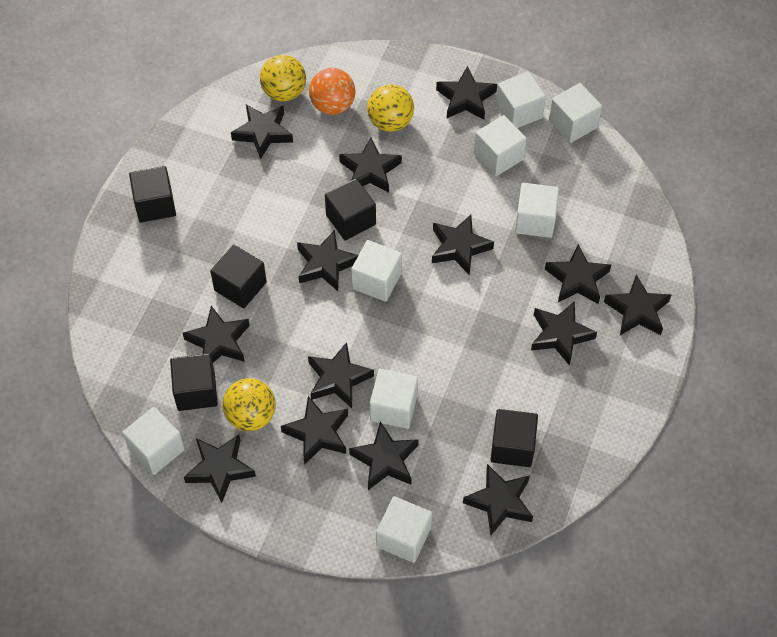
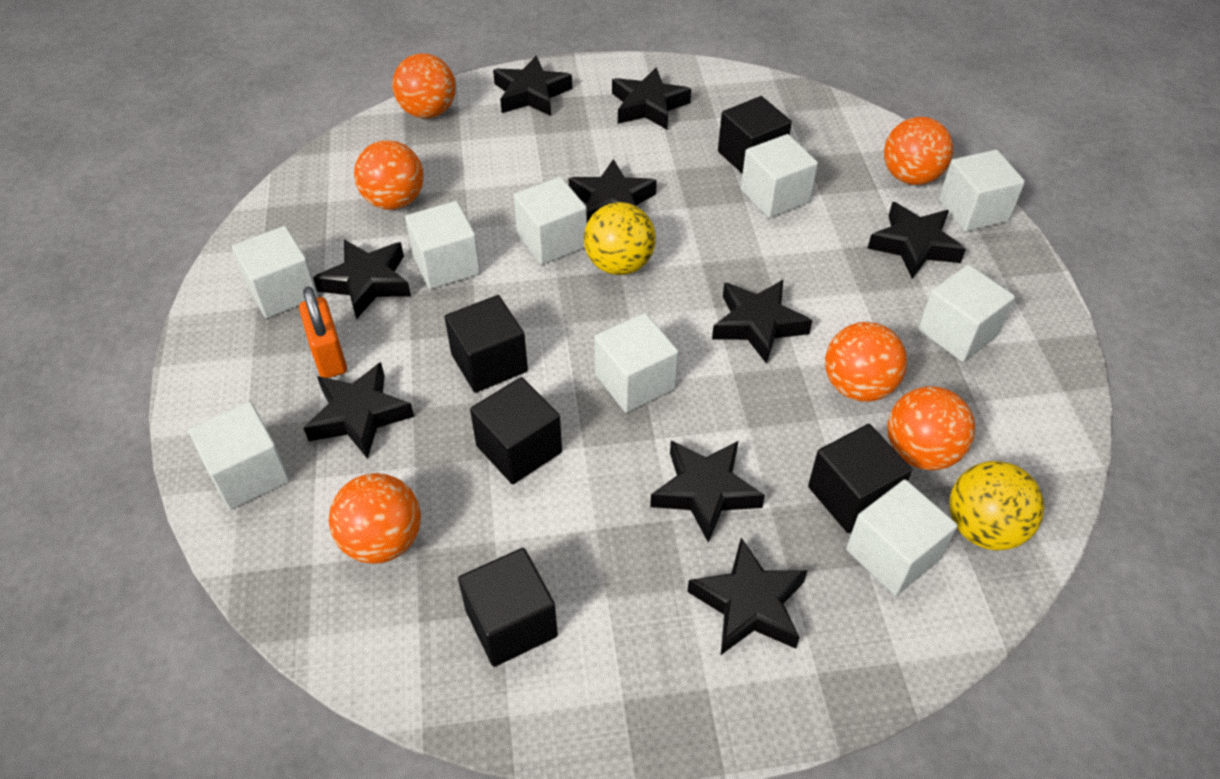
black star: 14 -> 9
orange ball: 1 -> 6
orange padlock: 0 -> 1
white cube: 8 -> 9
yellow ball: 3 -> 2

